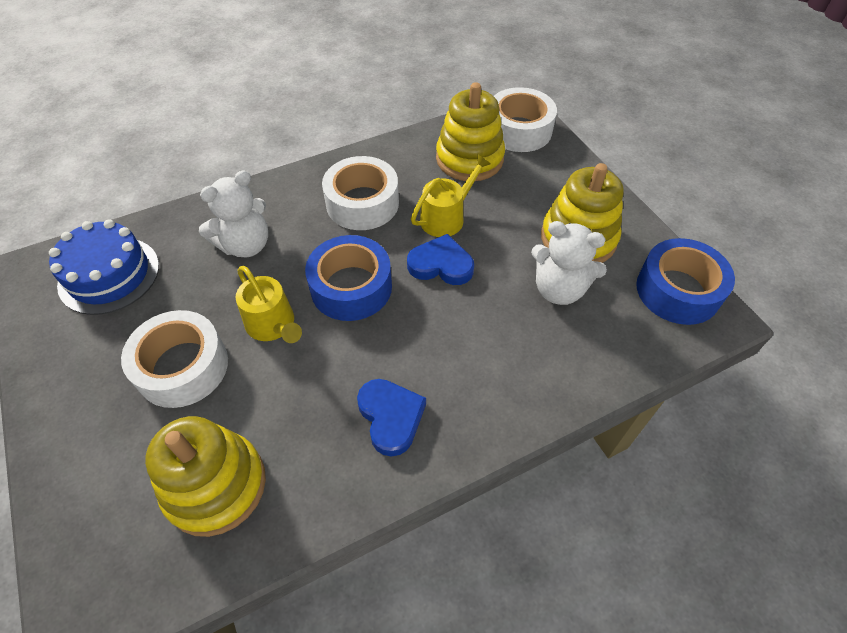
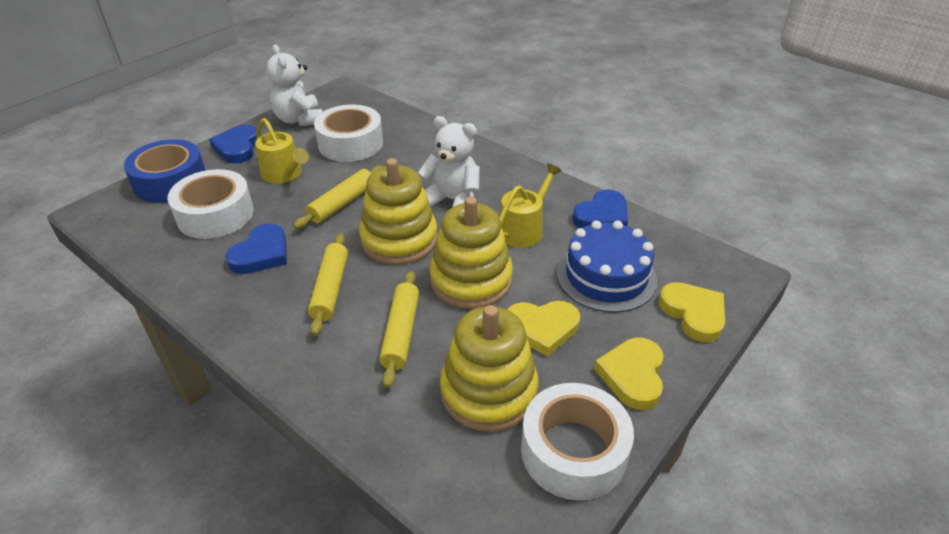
blue heart: 2 -> 3
blue tape: 2 -> 1
yellow heart: 0 -> 3
yellow rolling pin: 0 -> 3

